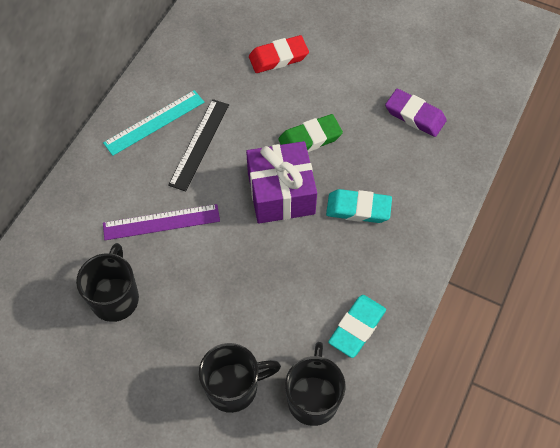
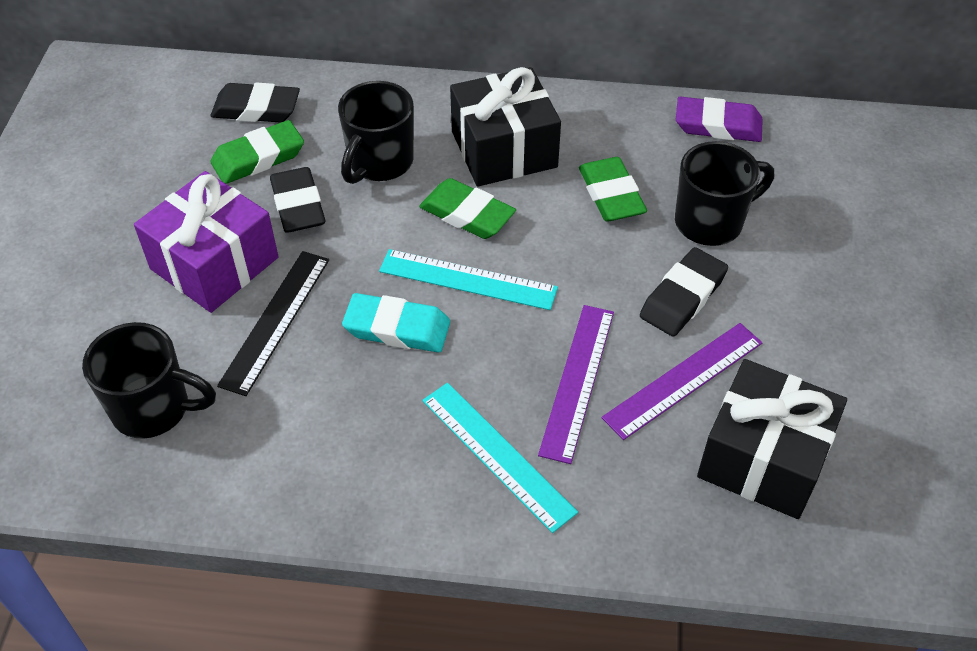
black eraser: 0 -> 3
black gift: 0 -> 2
green eraser: 1 -> 3
purple ruler: 1 -> 2
red eraser: 1 -> 0
turquoise eraser: 2 -> 1
turquoise ruler: 1 -> 2

